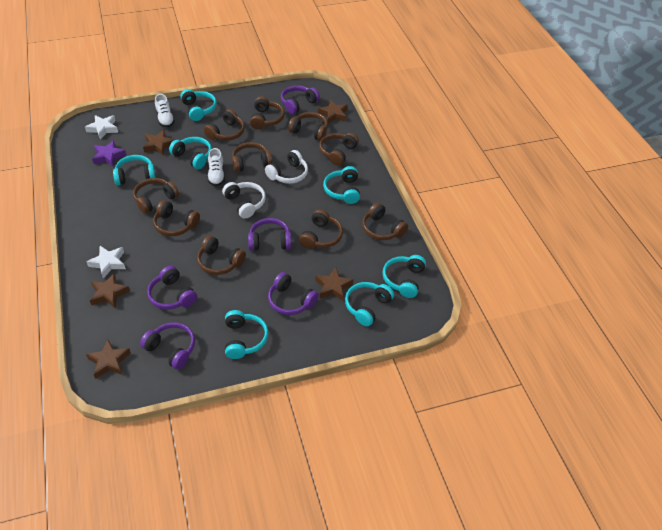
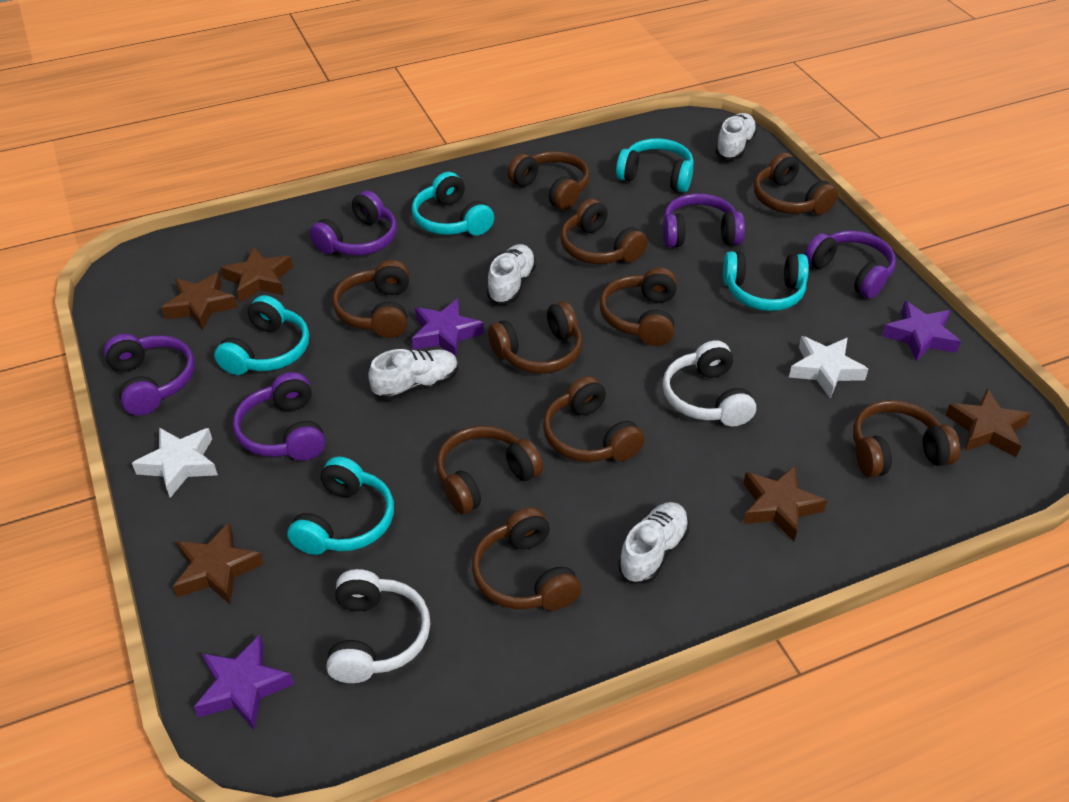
purple star: 1 -> 3
turquoise headphones: 7 -> 5
white shoe: 2 -> 4

